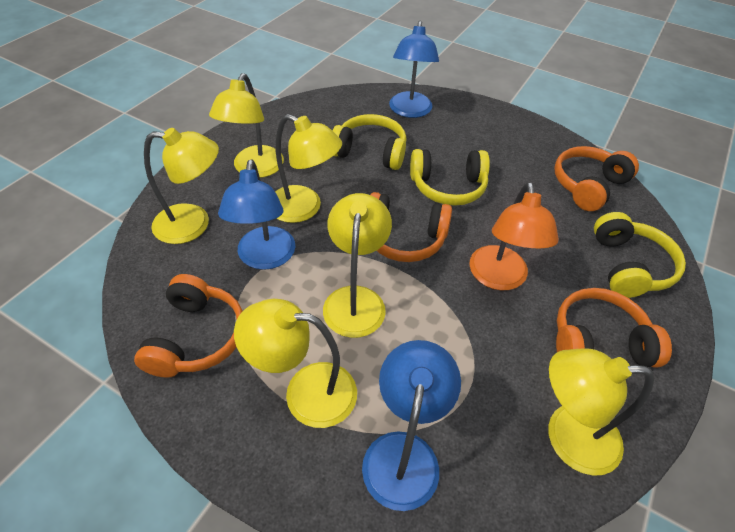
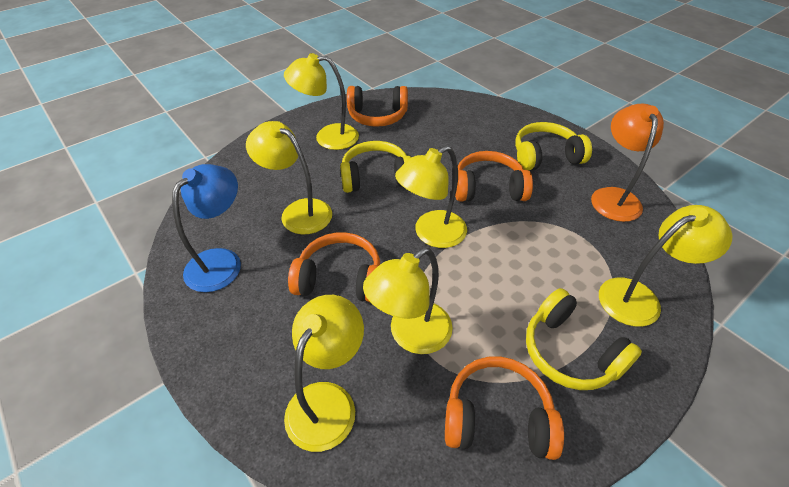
blue lamp: 3 -> 1

